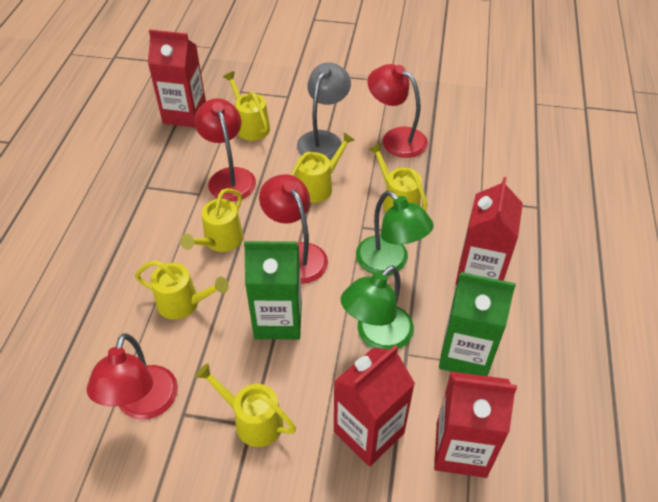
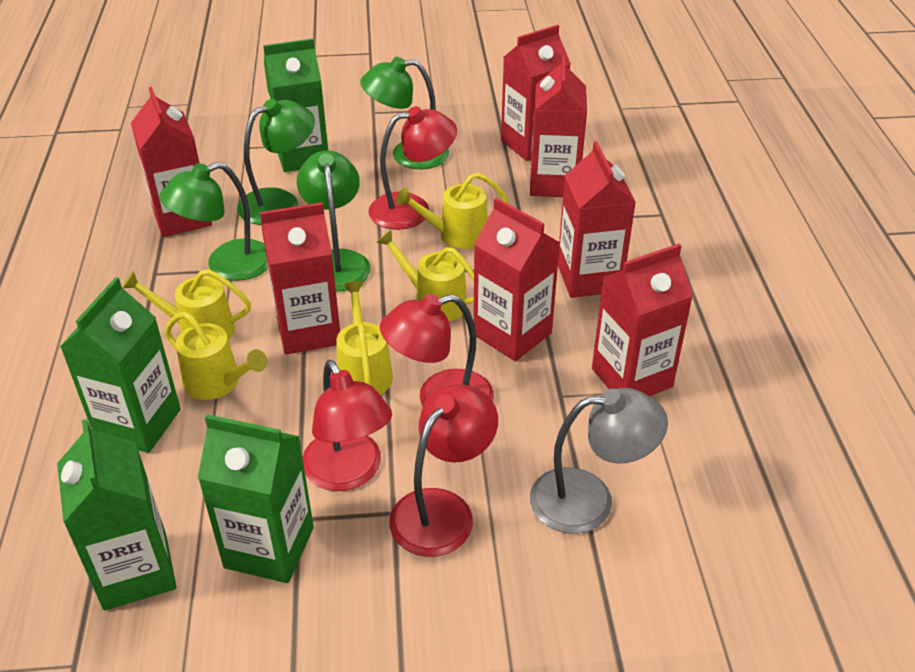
green carton: 2 -> 4
green lamp: 2 -> 4
red carton: 4 -> 7
yellow watering can: 6 -> 5

